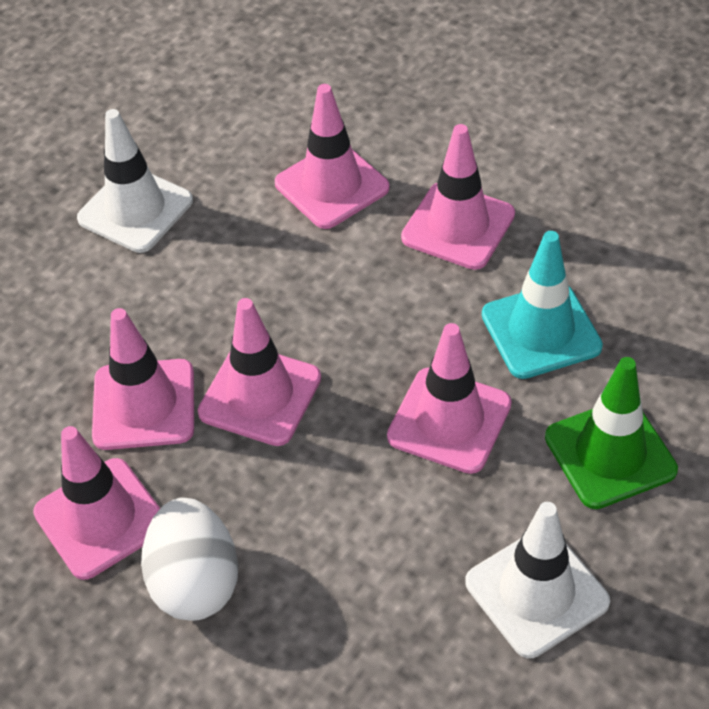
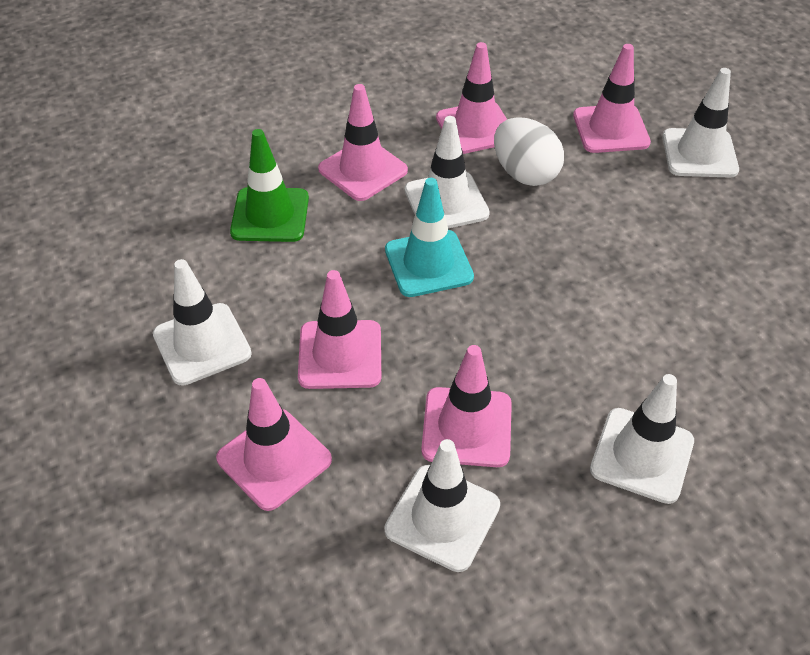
white traffic cone: 2 -> 5

